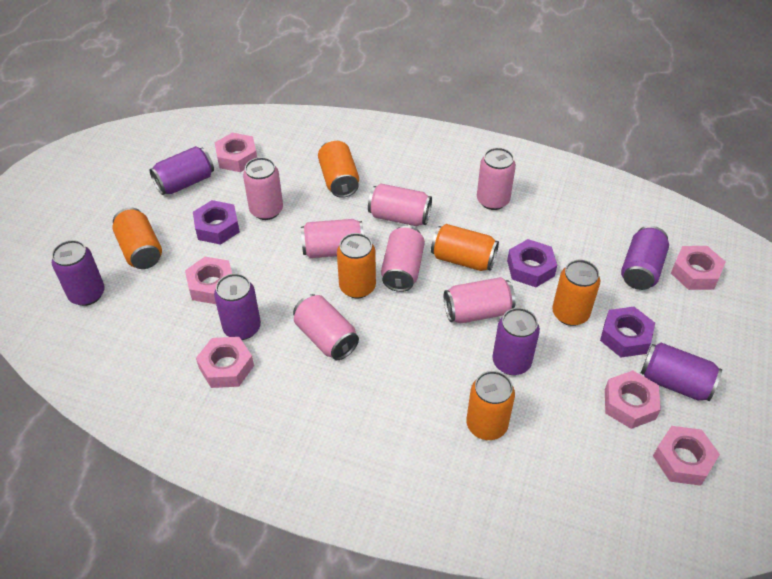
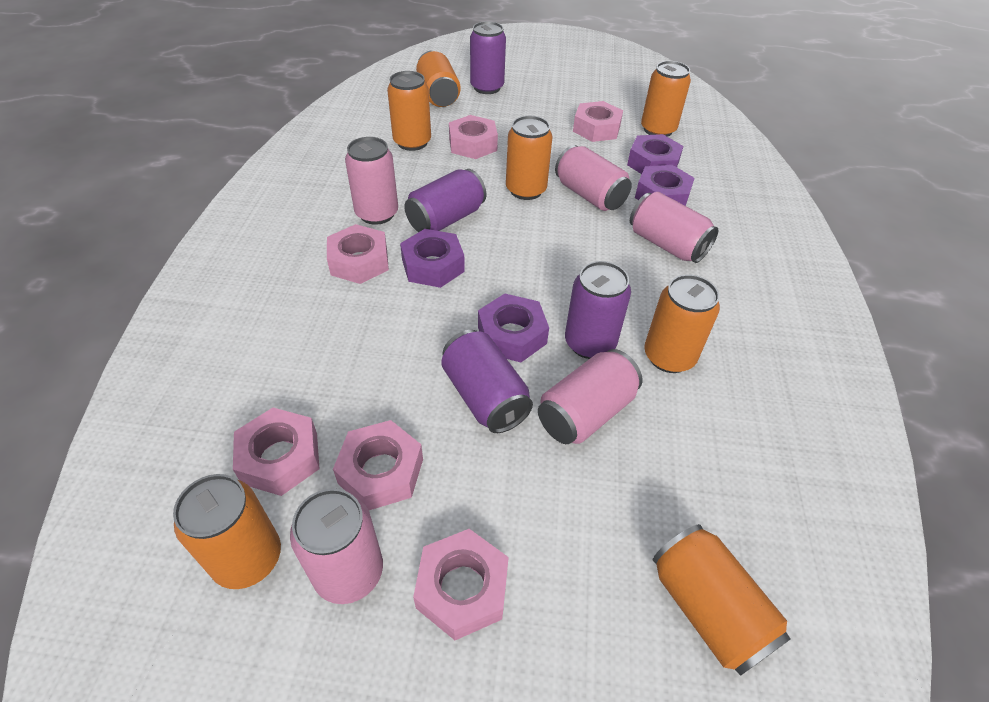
orange can: 6 -> 7
pink can: 7 -> 5
purple can: 6 -> 4
purple nut: 3 -> 4

